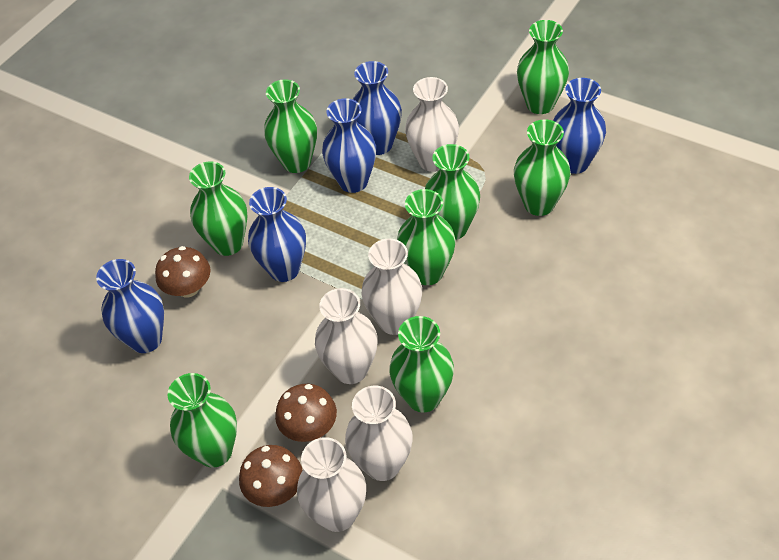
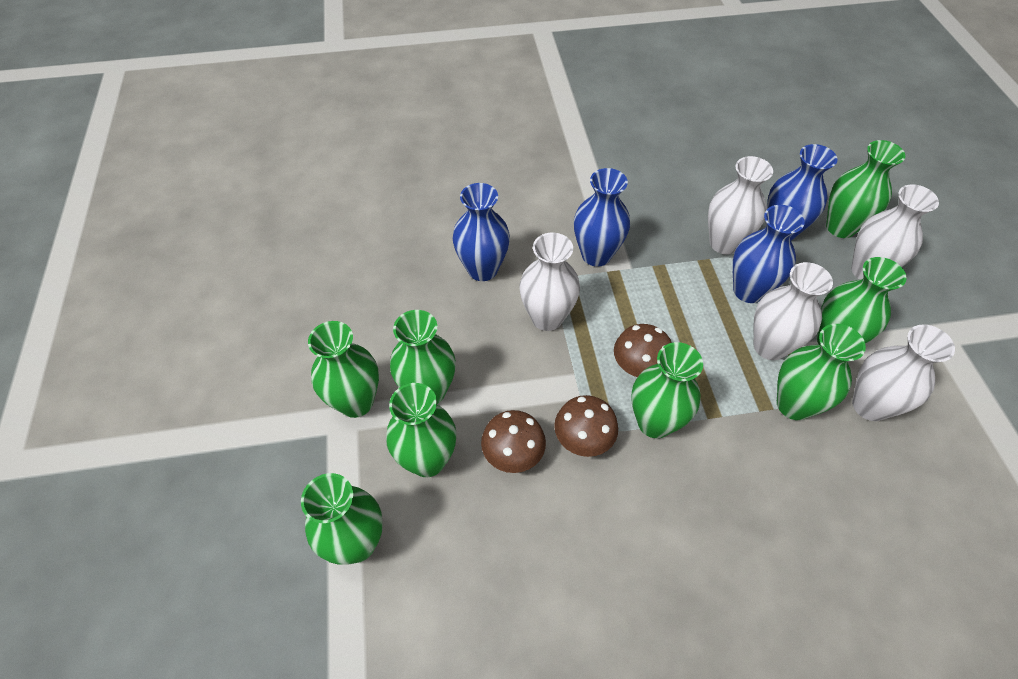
blue vase: 5 -> 4

